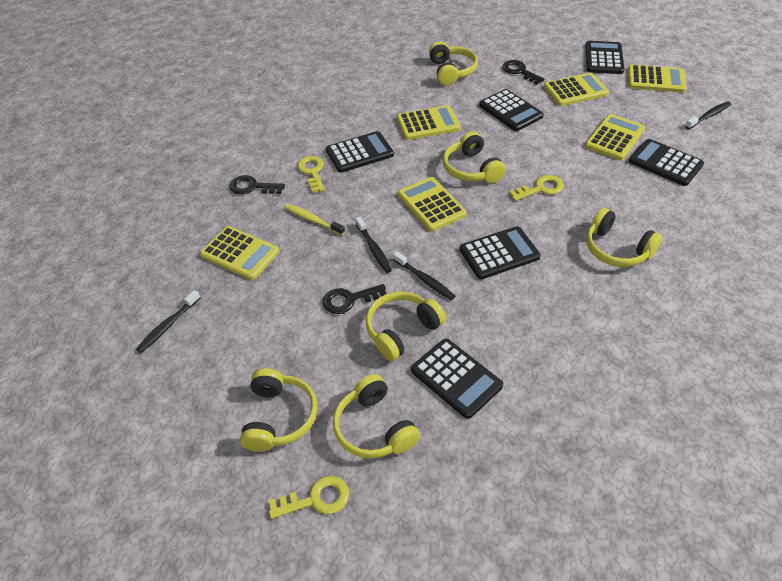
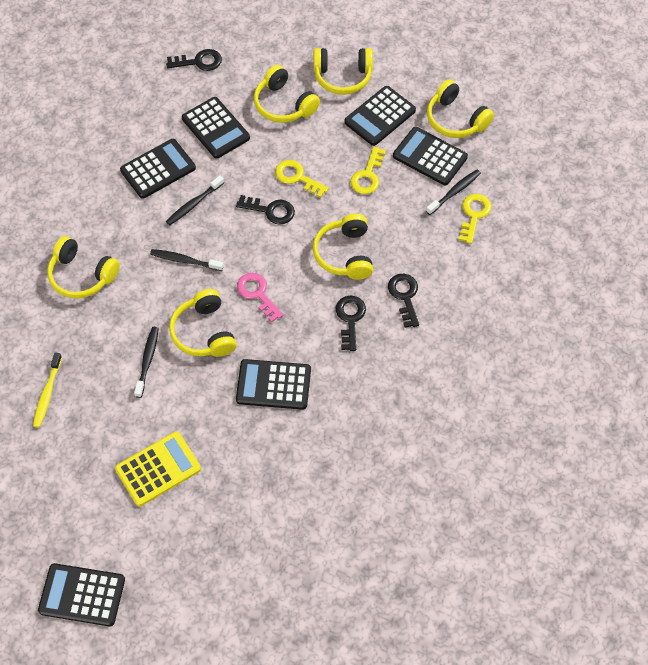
black key: 3 -> 4
pink key: 0 -> 1
yellow calculator: 6 -> 1

